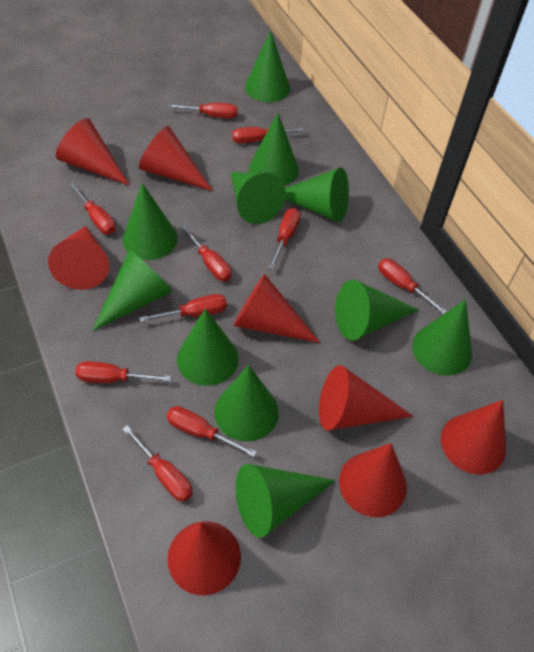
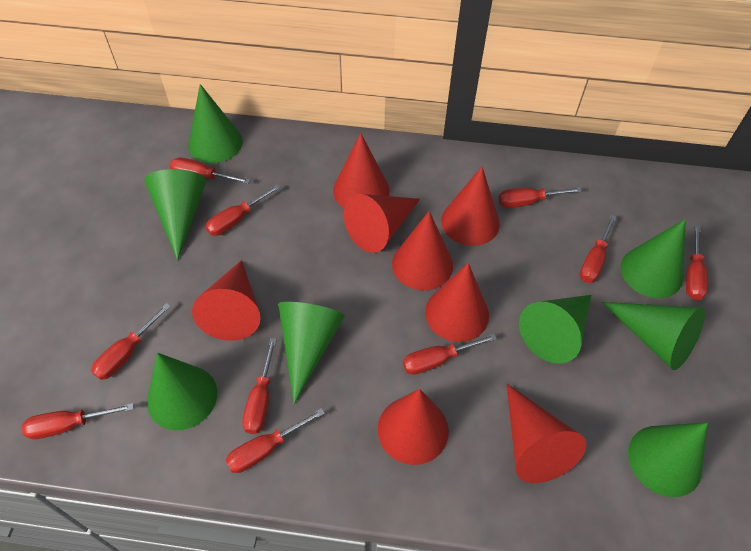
green cone: 11 -> 8

